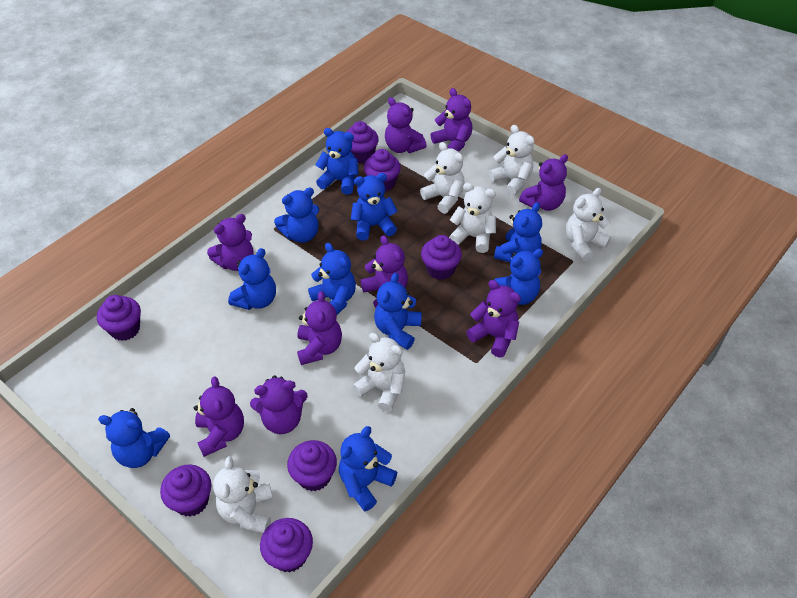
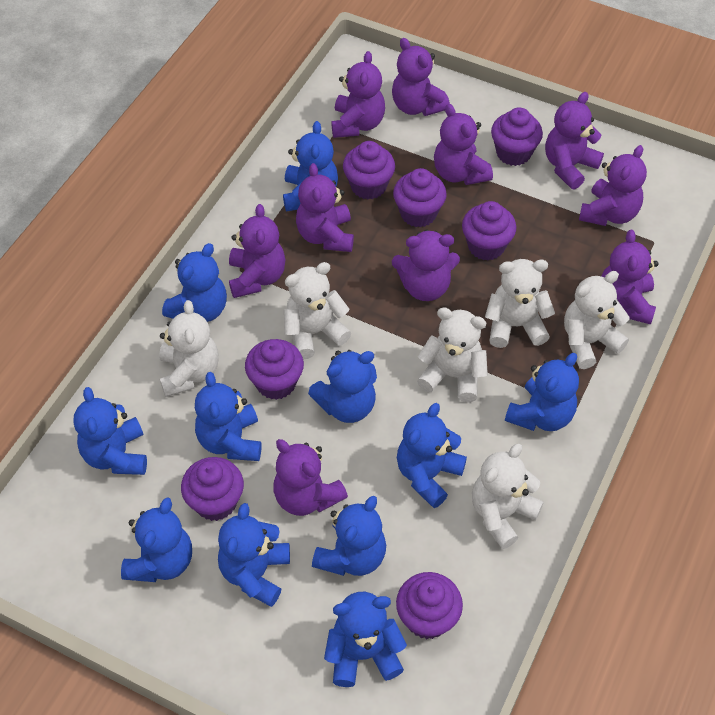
blue teddy bear: 10 -> 11
purple teddy bear: 9 -> 10

